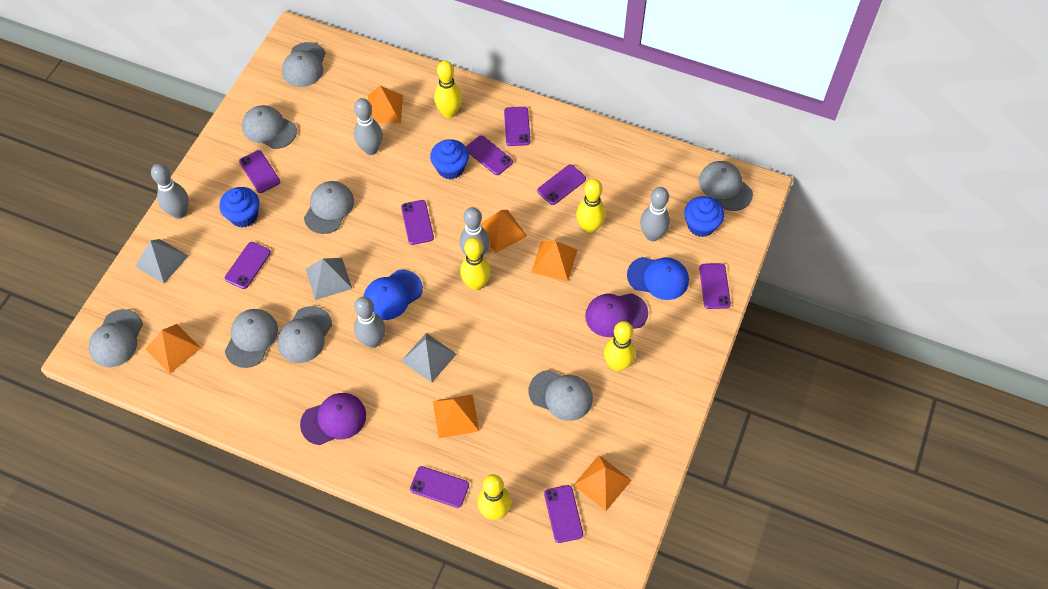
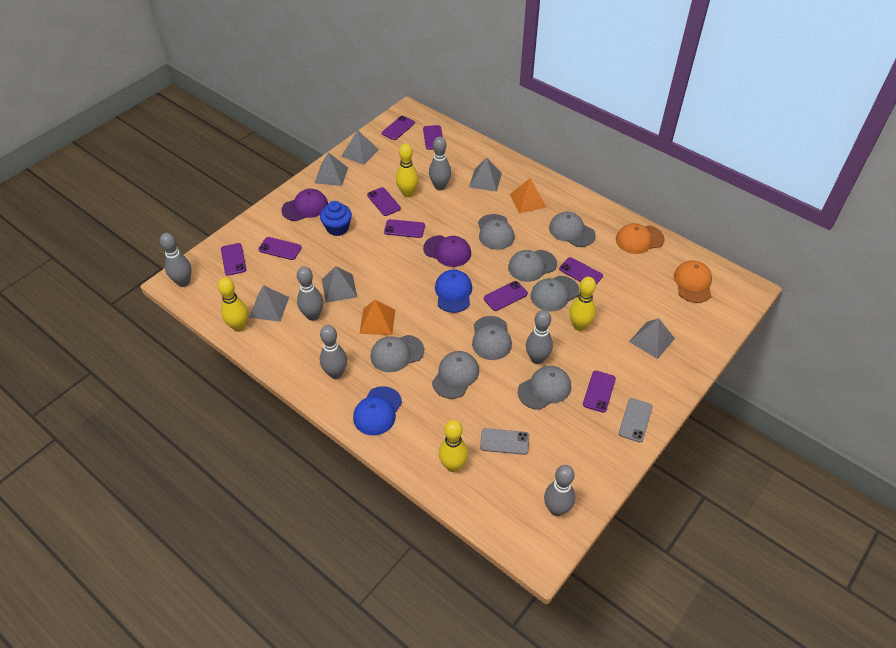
blue cupcake: 3 -> 1
grey bowling pin: 5 -> 6
grey phone: 0 -> 2
grey pyramid: 3 -> 6
orange cap: 0 -> 2
orange pyramid: 6 -> 2
yellow bowling pin: 5 -> 4

